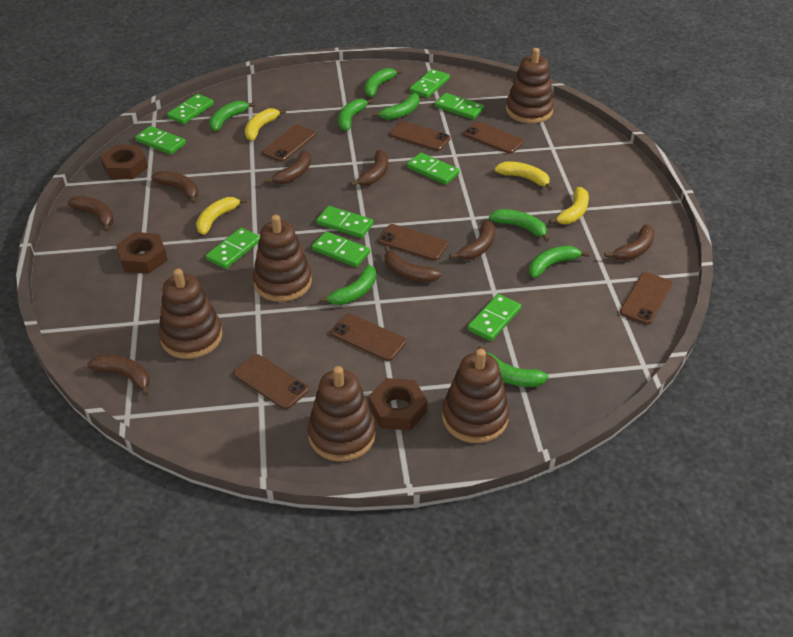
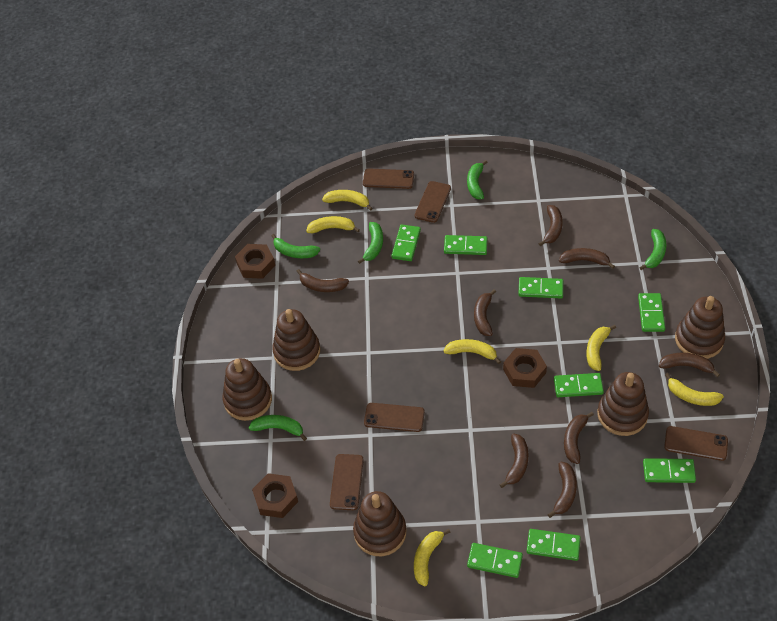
brown phone: 7 -> 5
green banana: 8 -> 5
green domino: 9 -> 8
yellow banana: 4 -> 6

